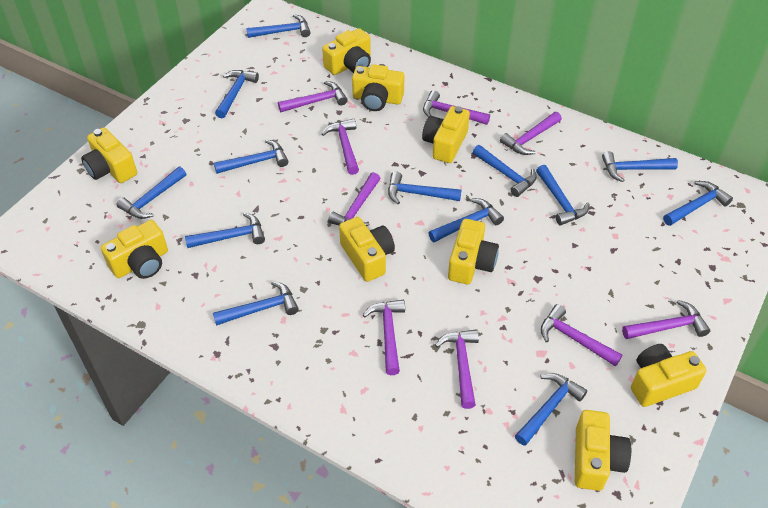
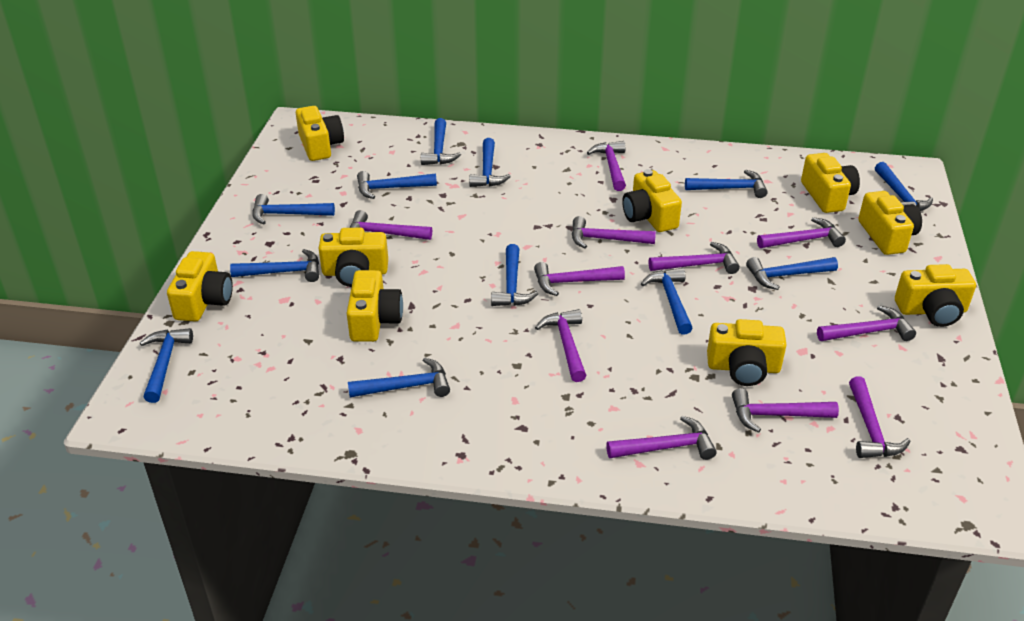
blue hammer: 13 -> 12
purple hammer: 9 -> 11

